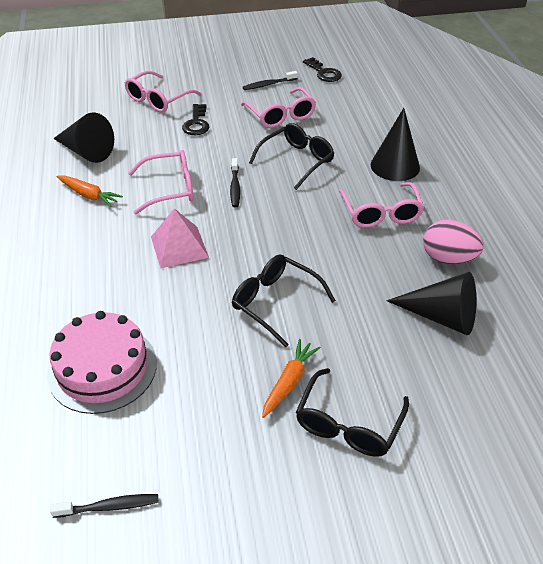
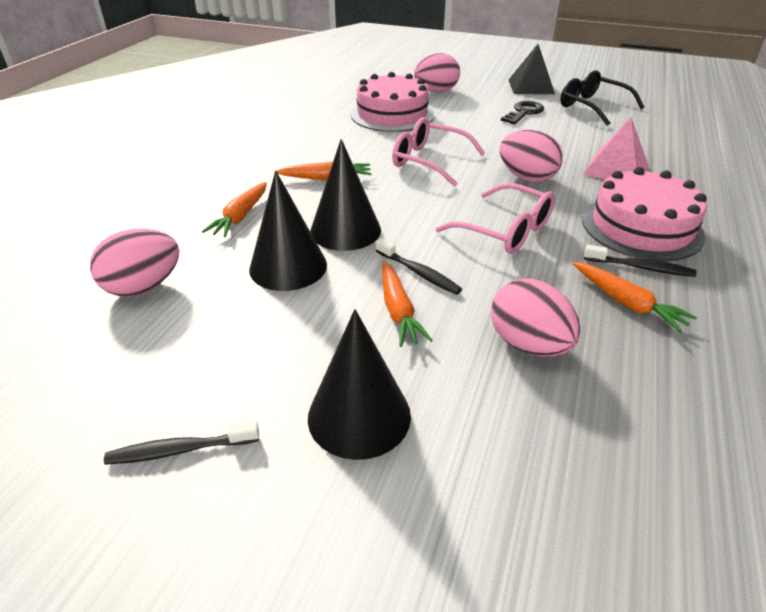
black glasses: 3 -> 1
black key: 2 -> 1
black pyramid: 0 -> 1
orange carrot: 2 -> 4
pink cake: 1 -> 2
pink egg: 1 -> 4
pink glasses: 4 -> 2

